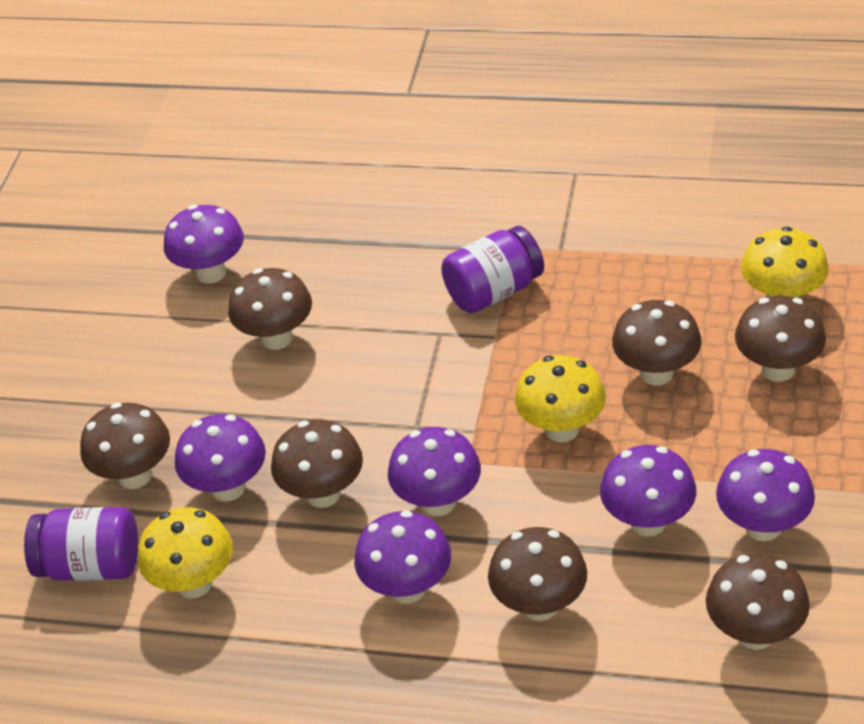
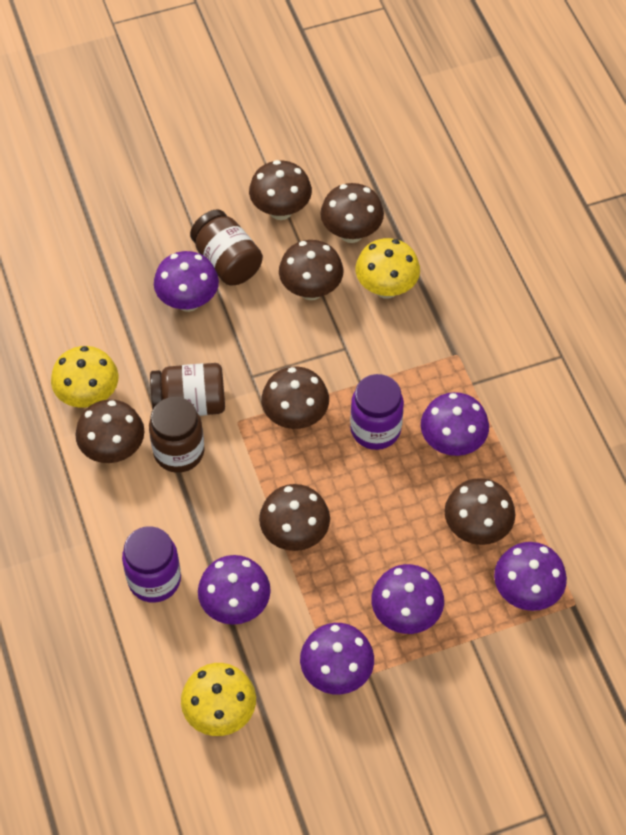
brown jar: 0 -> 3

